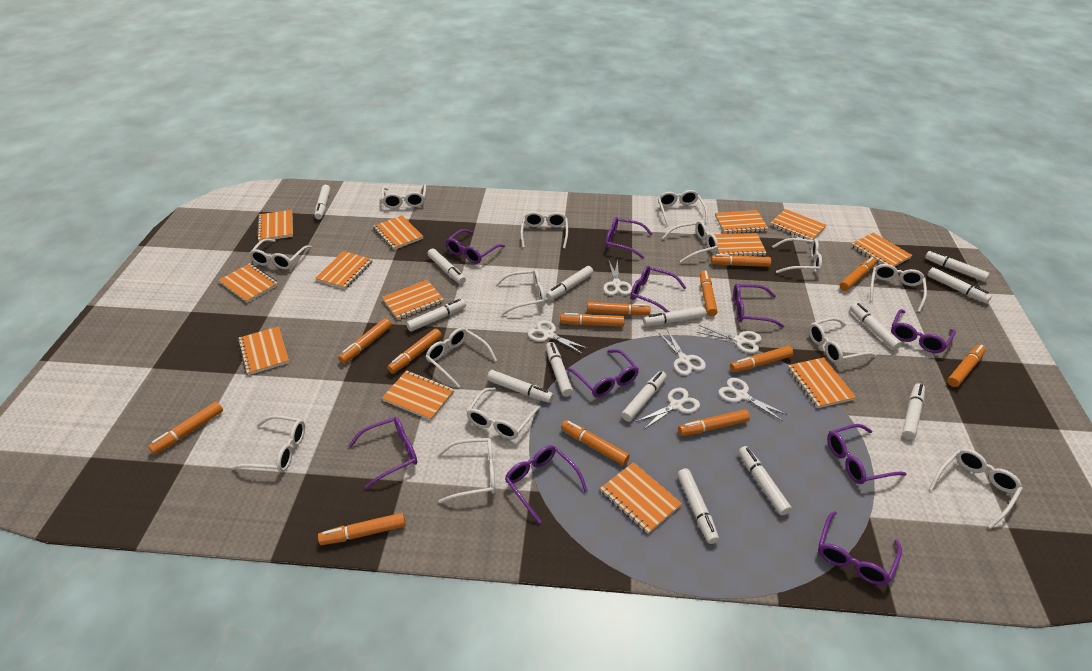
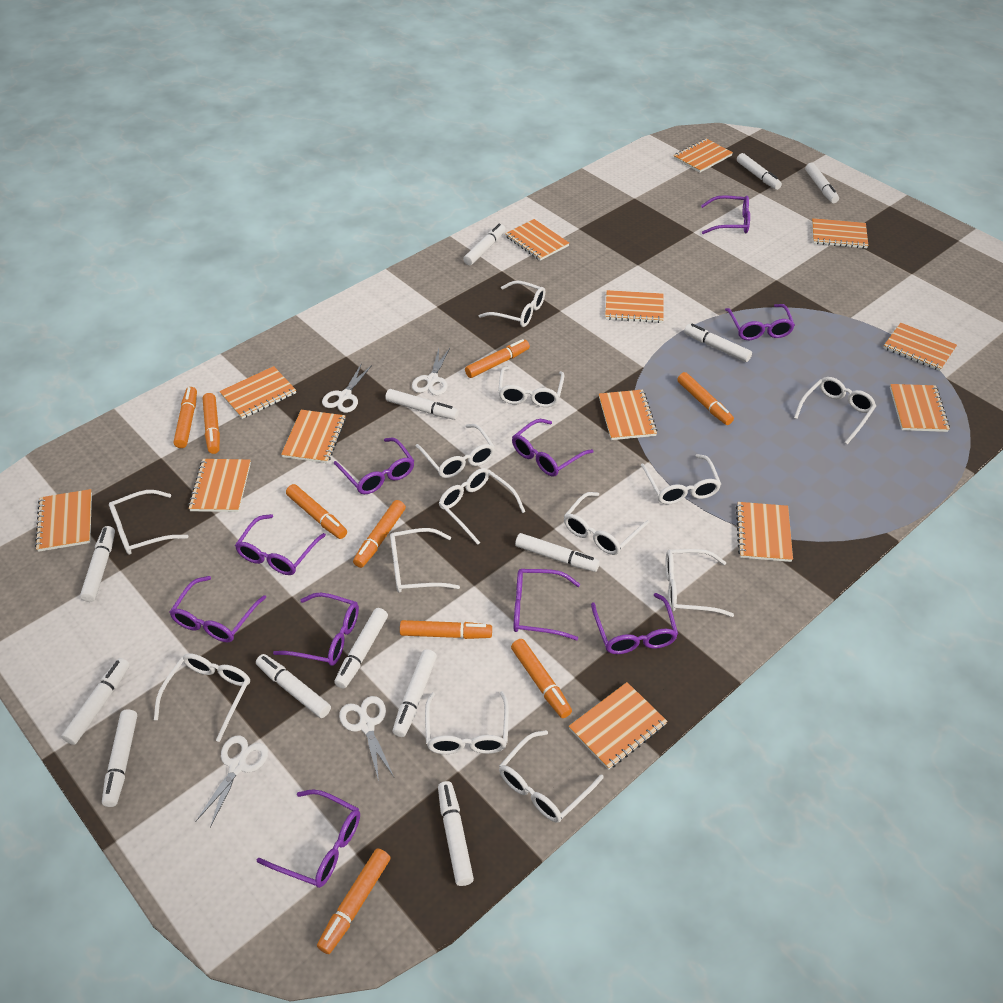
orange marker: 13 -> 9
white glasses: 14 -> 13
white marker: 14 -> 13
white scissors: 6 -> 4

